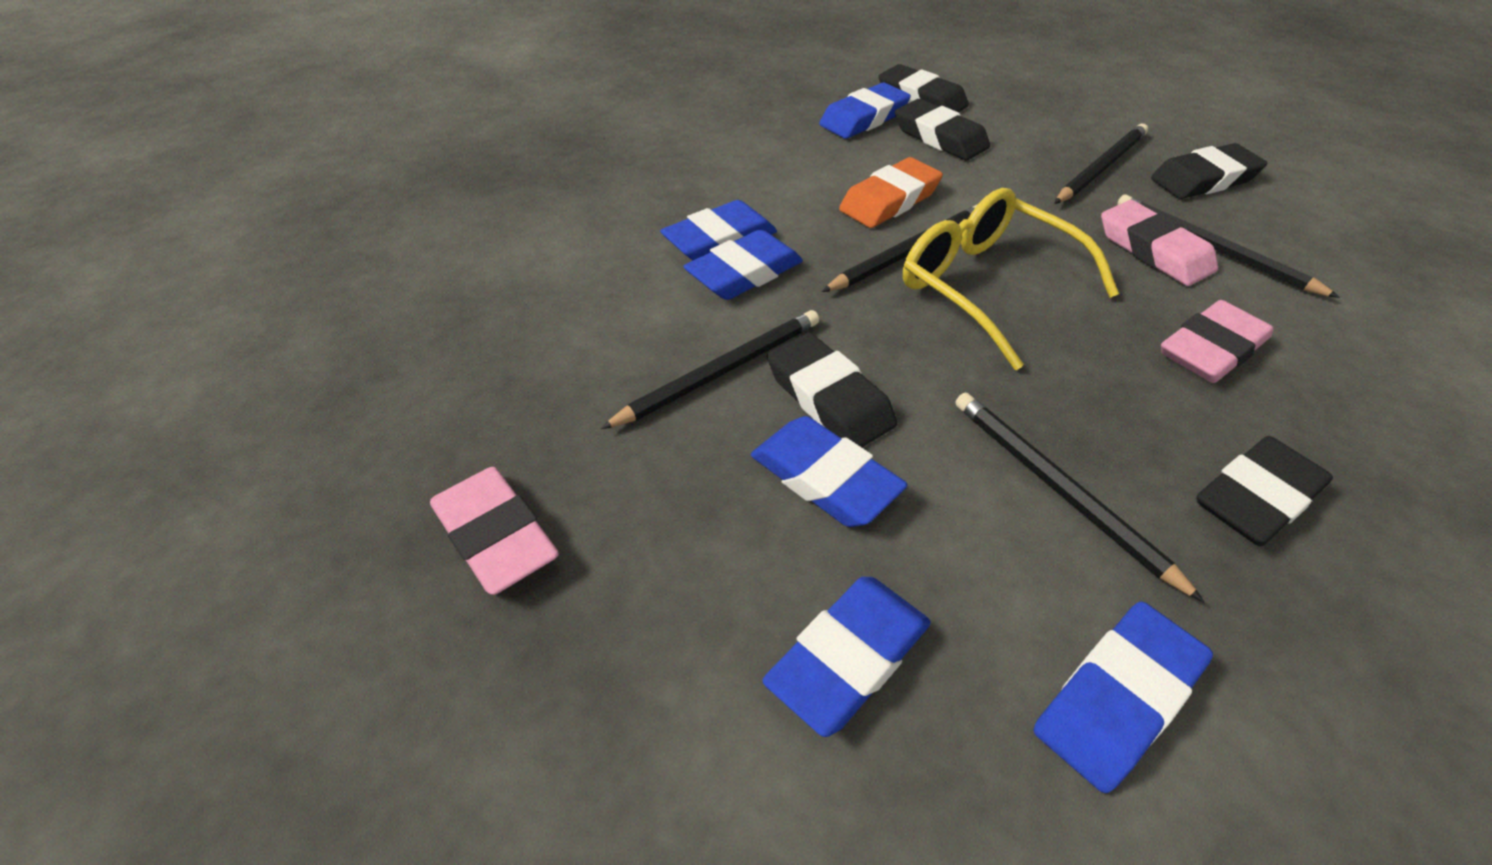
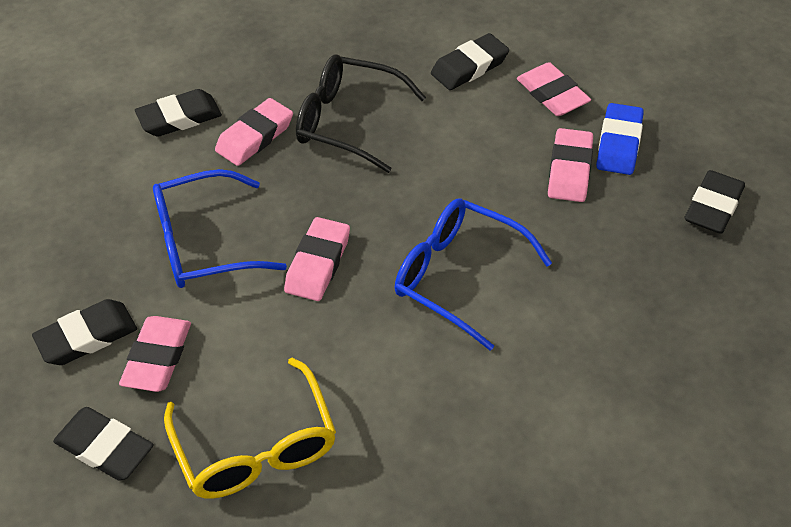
black glasses: 0 -> 1
black pencil: 5 -> 0
blue eraser: 6 -> 1
blue glasses: 0 -> 2
orange eraser: 1 -> 0
pink eraser: 3 -> 5

